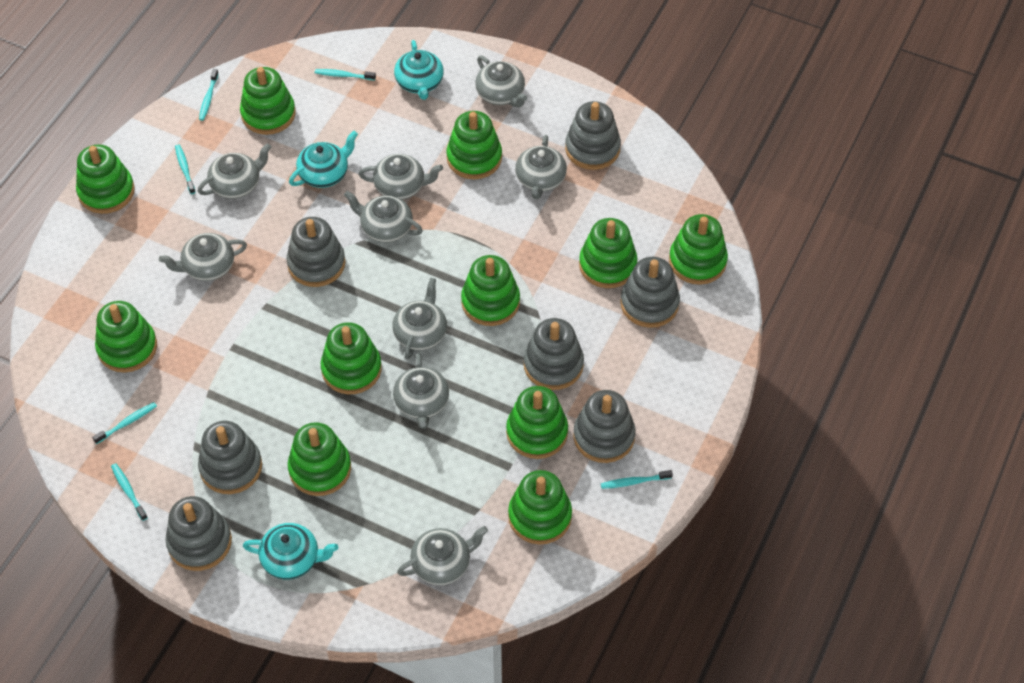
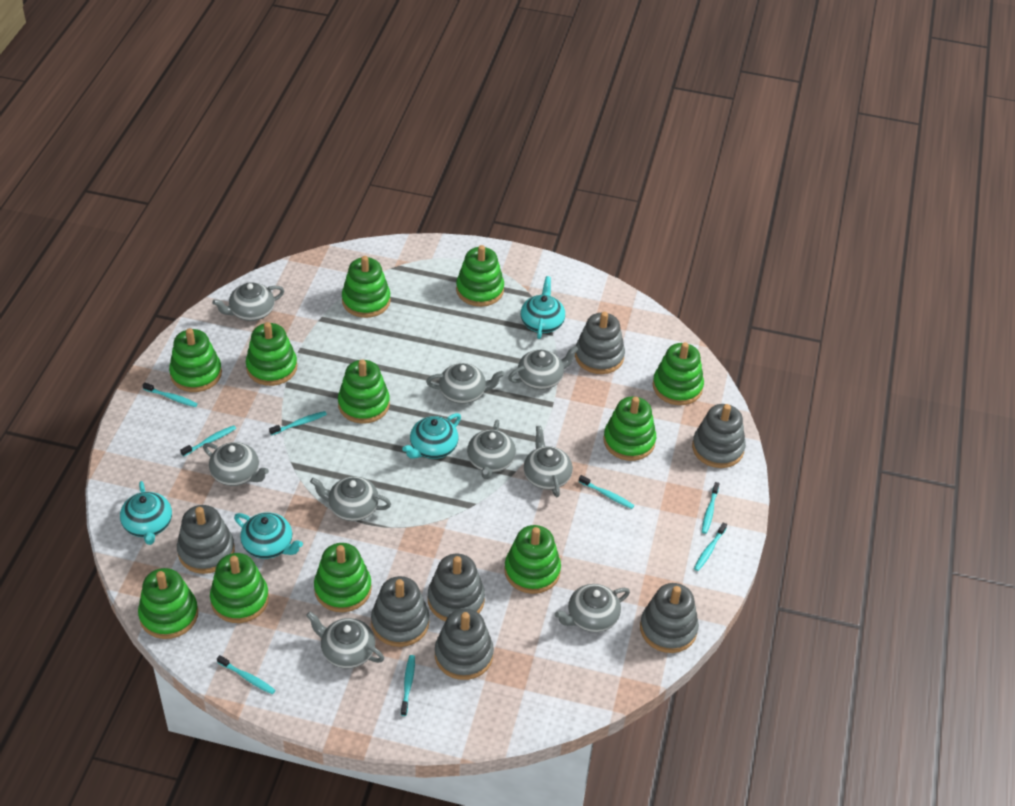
turquoise teapot: 3 -> 4
turquoise toothbrush: 6 -> 8

